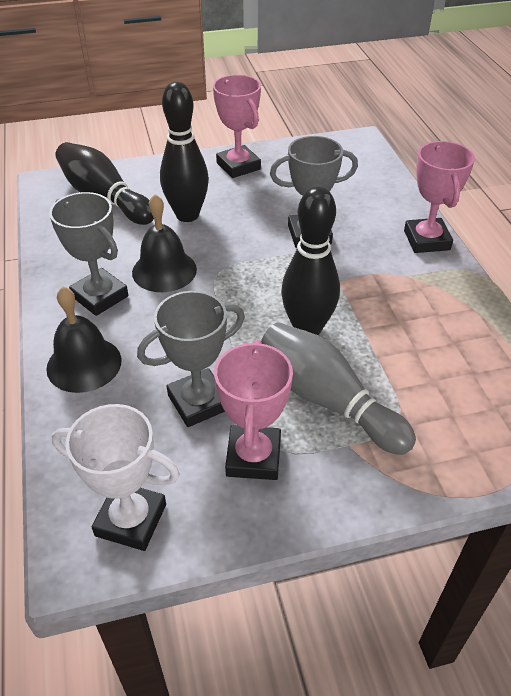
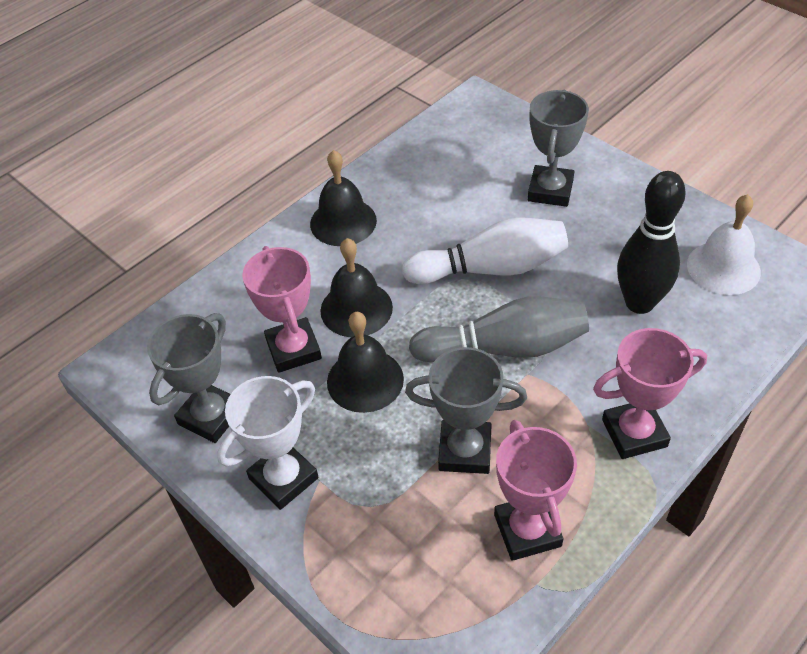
black bell: 2 -> 3
black bowling pin: 3 -> 1
white bell: 0 -> 1
white bowling pin: 0 -> 1

